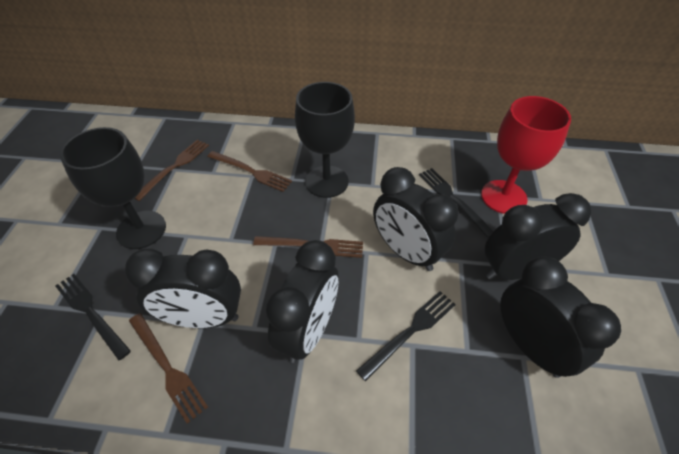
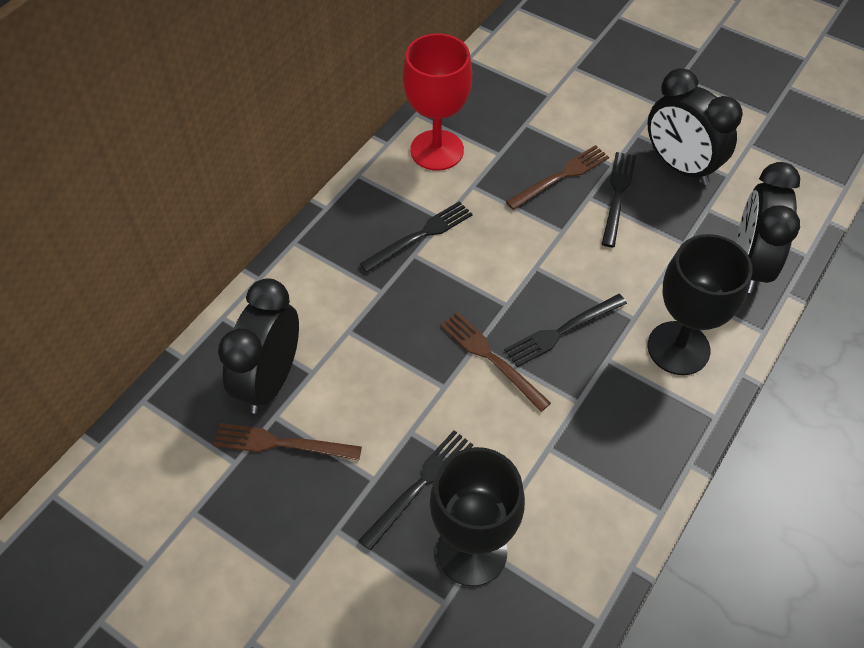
black clock: 5 -> 3
black fork: 3 -> 4
brown fork: 4 -> 3

